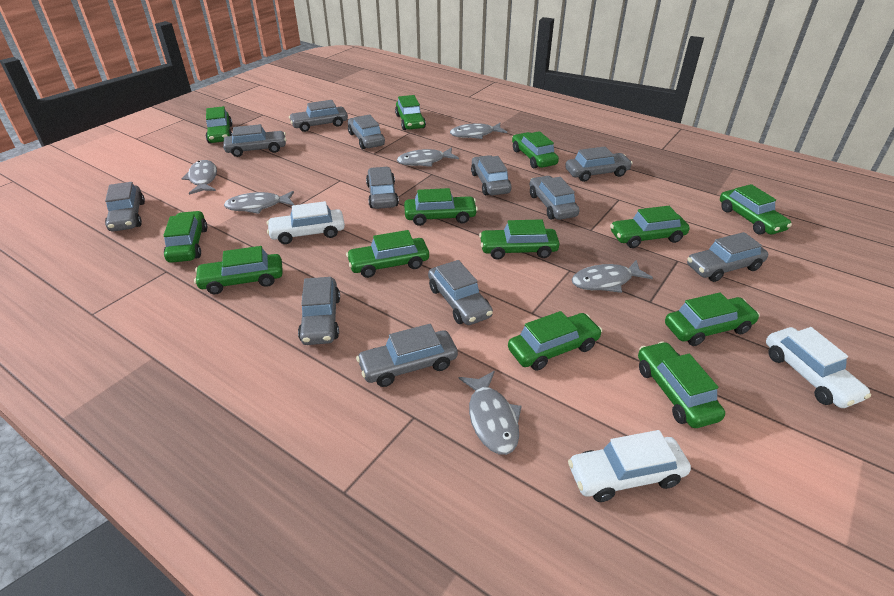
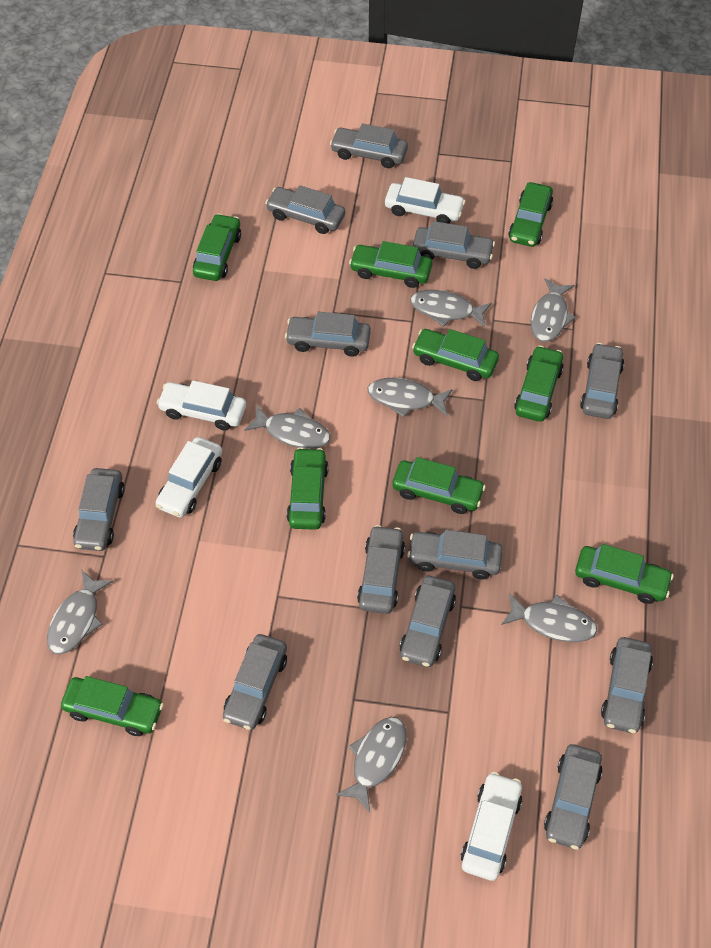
green car: 13 -> 9
grey fish: 6 -> 7
white car: 3 -> 4

